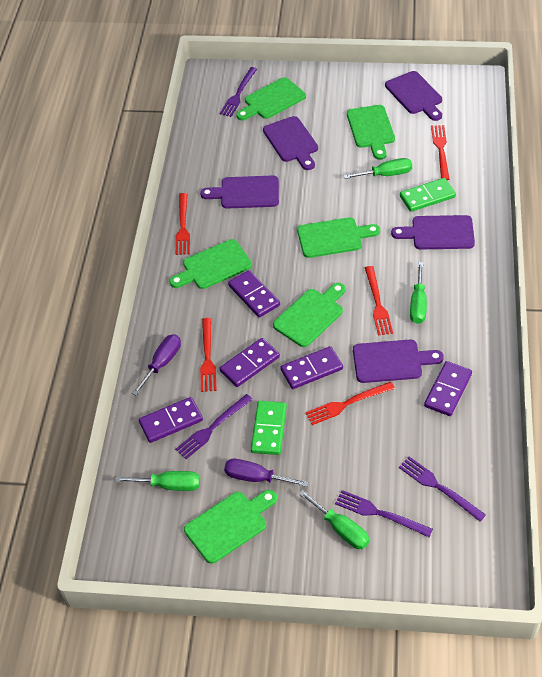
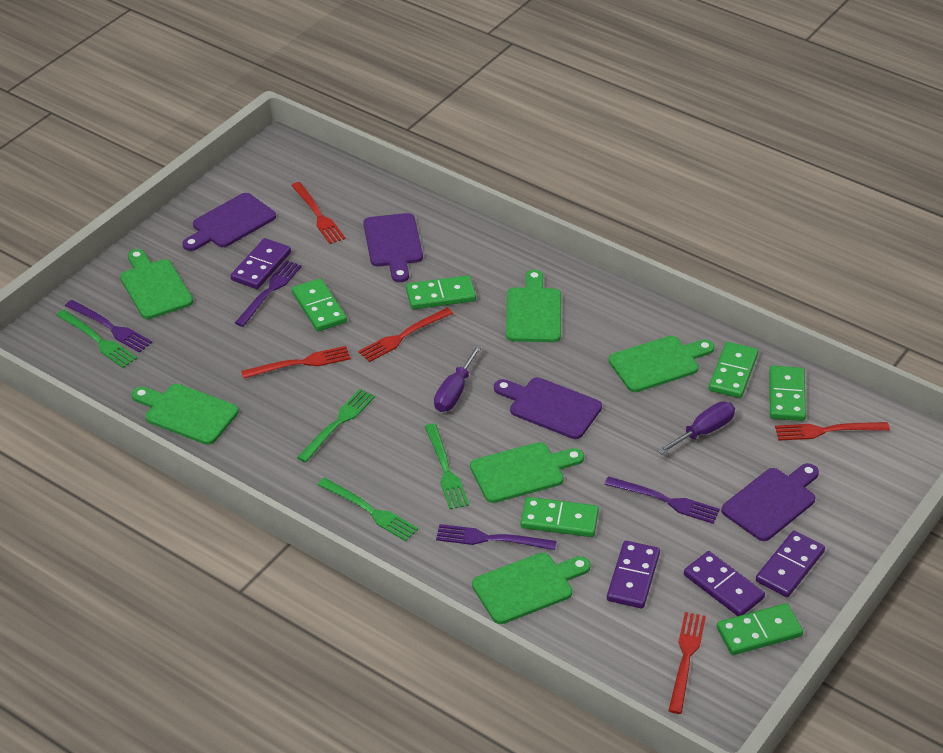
green domino: 2 -> 6
green fork: 0 -> 4
green screwdriver: 4 -> 0
purple cutting board: 5 -> 4
purple domino: 5 -> 4

